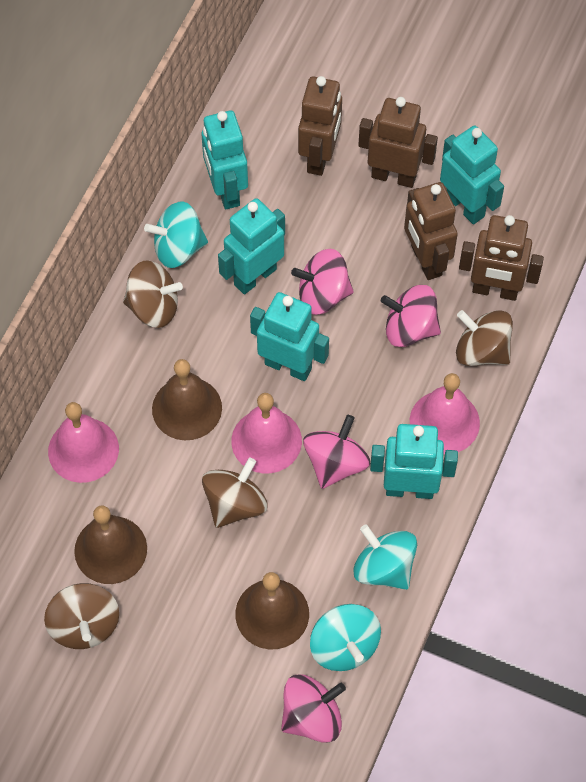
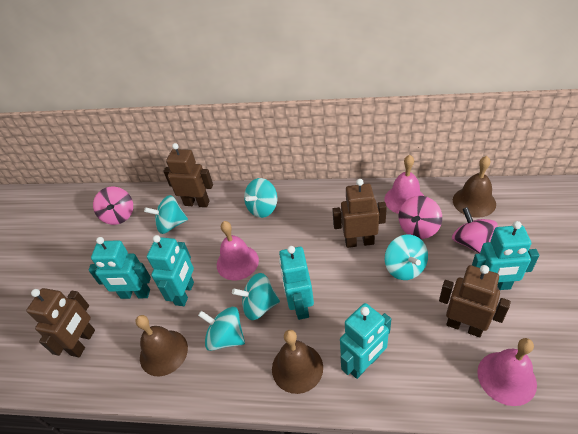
brown spinning top: 4 -> 0
pink spinning top: 4 -> 3
turquoise spinning top: 3 -> 5

